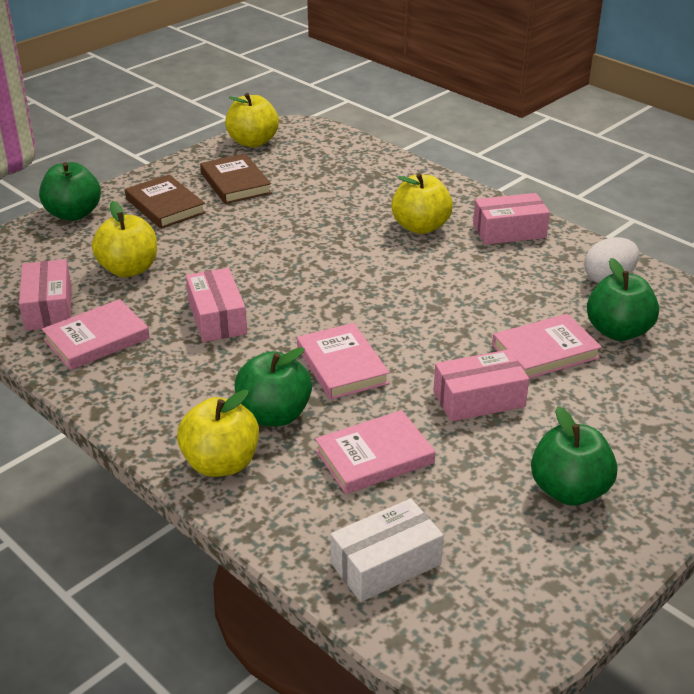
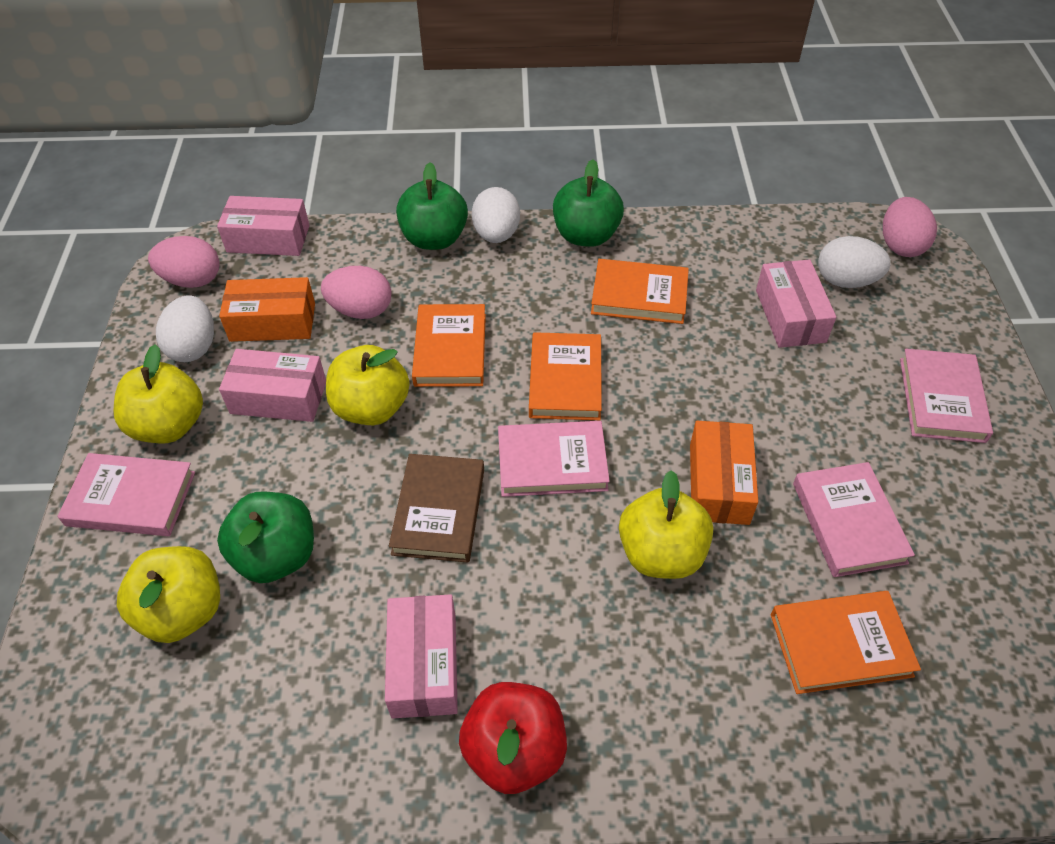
brown book: 2 -> 1
green apple: 4 -> 3
orange book: 0 -> 4
orange box: 0 -> 2
pink egg: 0 -> 3
red apple: 0 -> 1
white box: 1 -> 0
white egg: 1 -> 3

